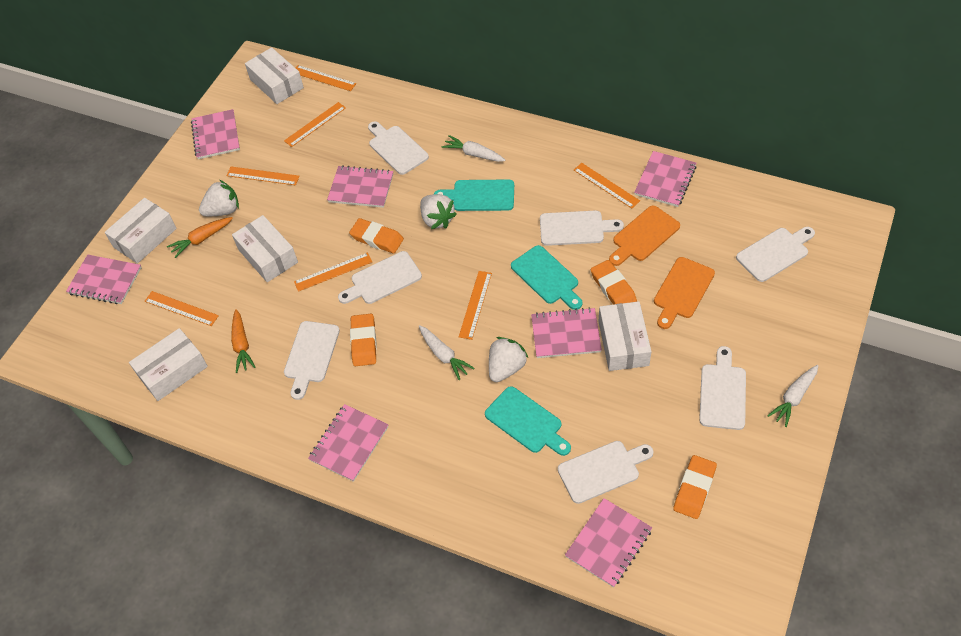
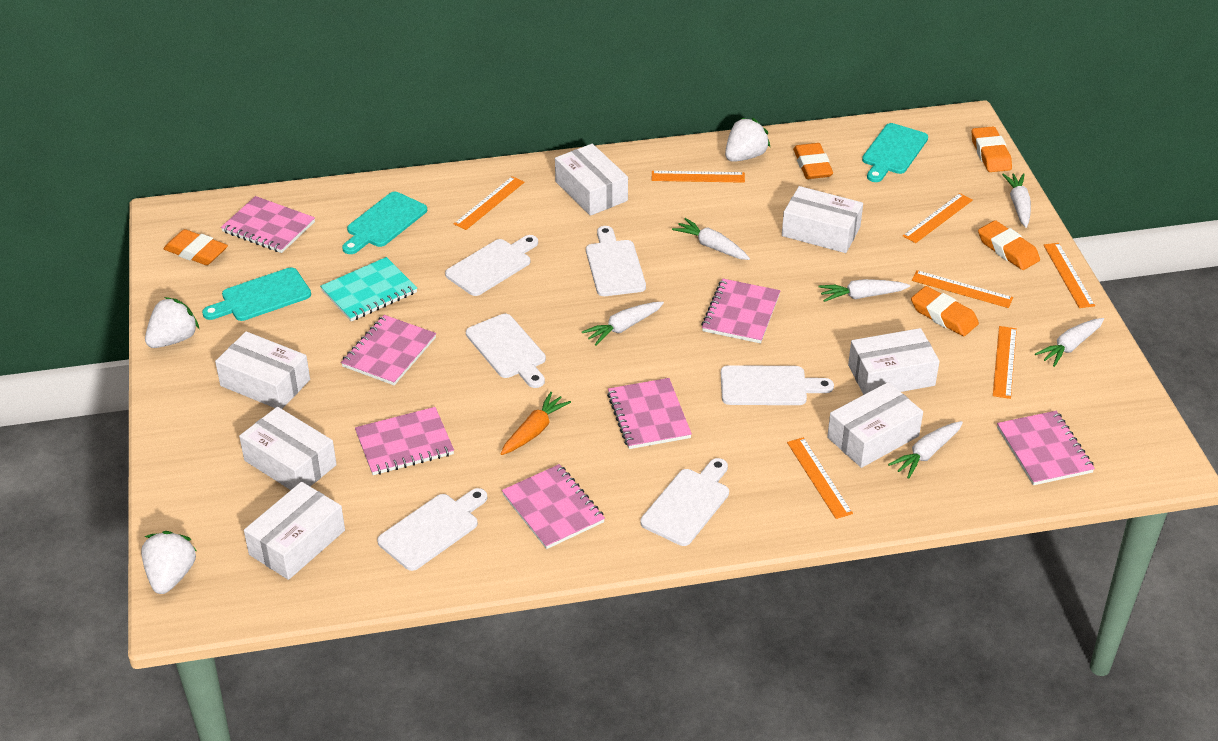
orange carrot: 2 -> 1
orange cutting board: 2 -> 0
orange eraser: 4 -> 5
turquoise notebook: 0 -> 1
white box: 5 -> 7
white carrot: 3 -> 6
white cutting board: 7 -> 6

